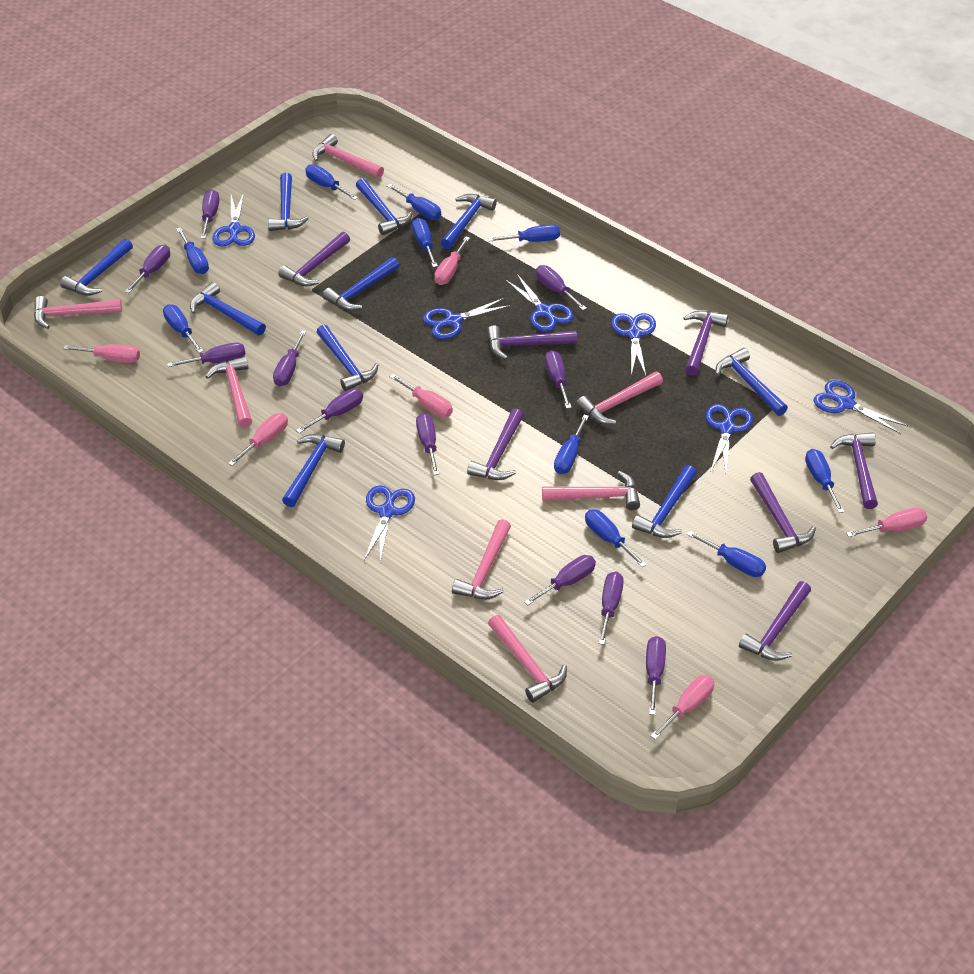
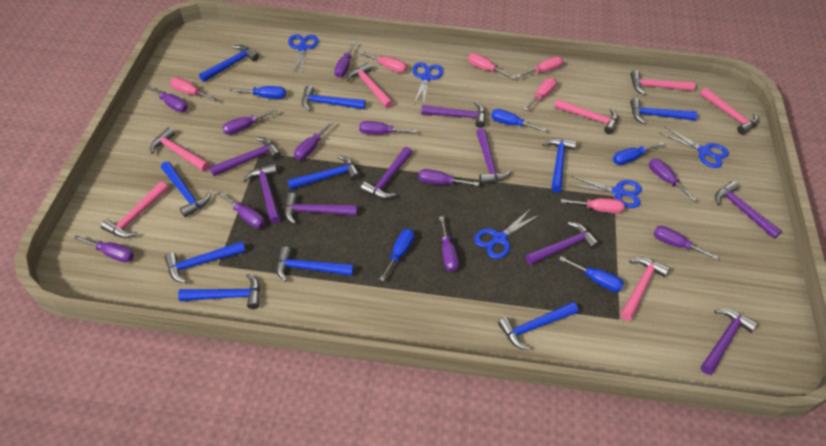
blue scissors: 7 -> 5
blue screwdriver: 10 -> 5
purple hammer: 7 -> 9

